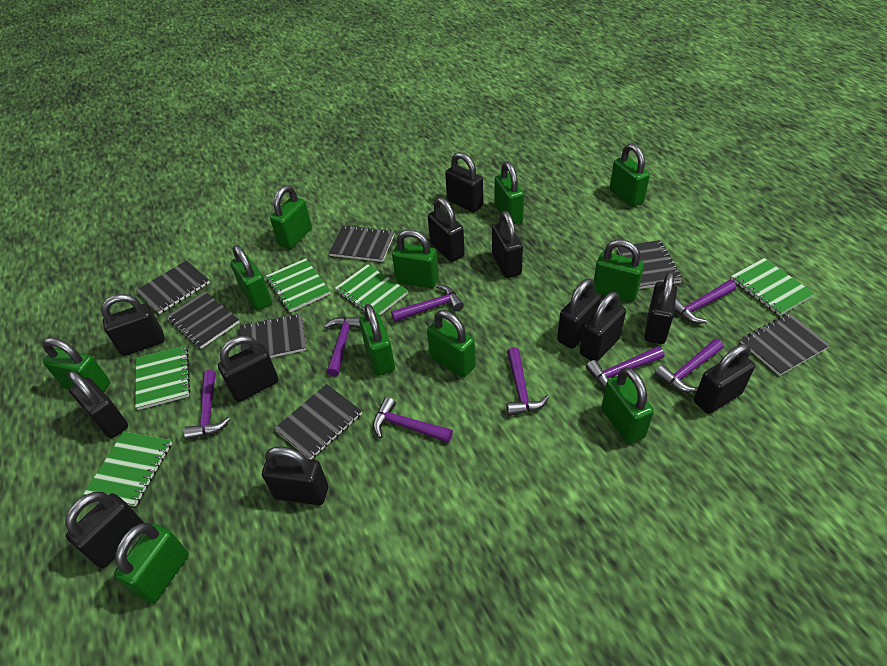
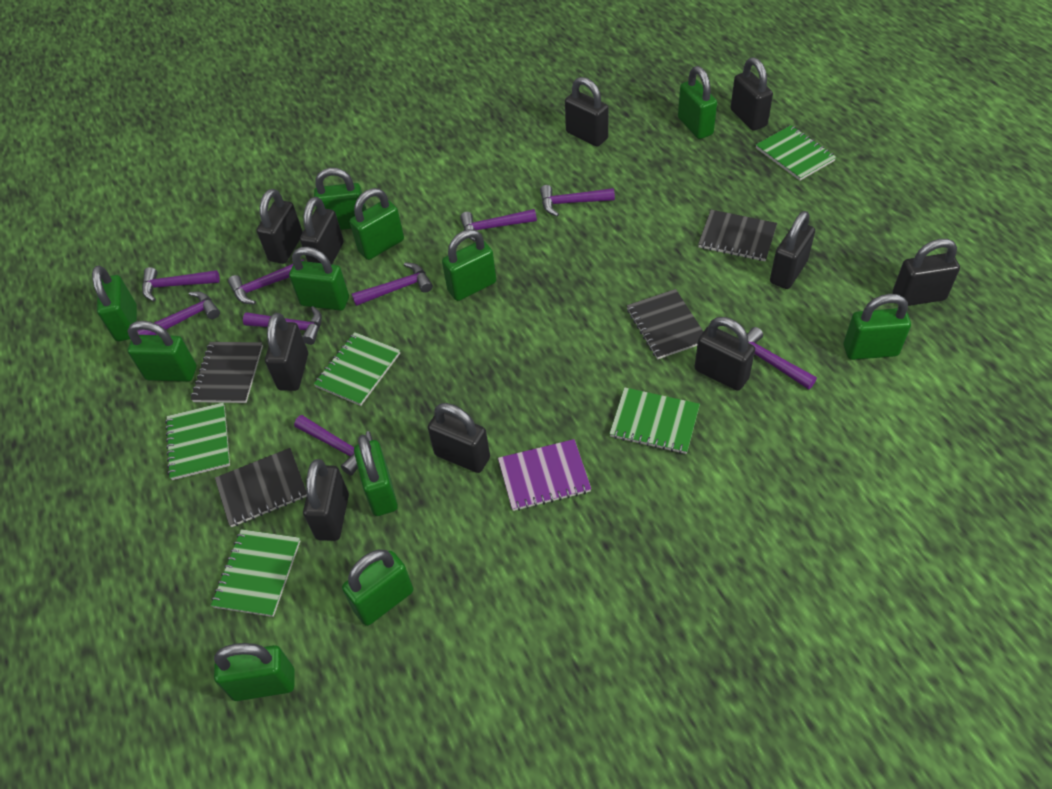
black notebook: 7 -> 4
black padlock: 12 -> 10
purple hammer: 8 -> 9
purple notebook: 0 -> 1

